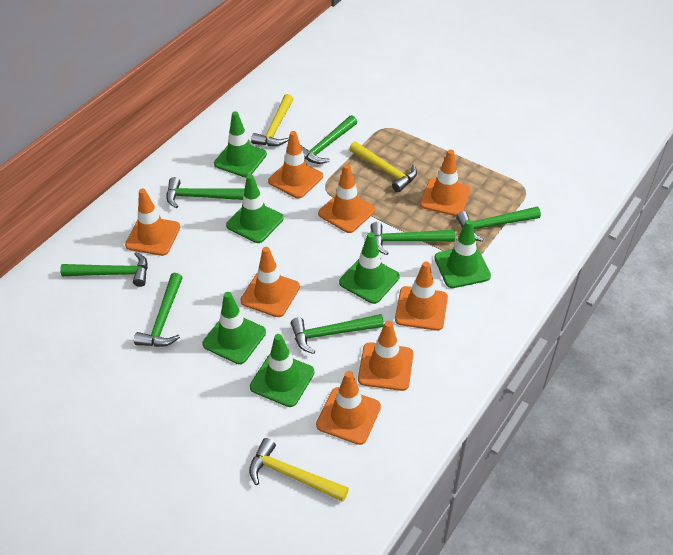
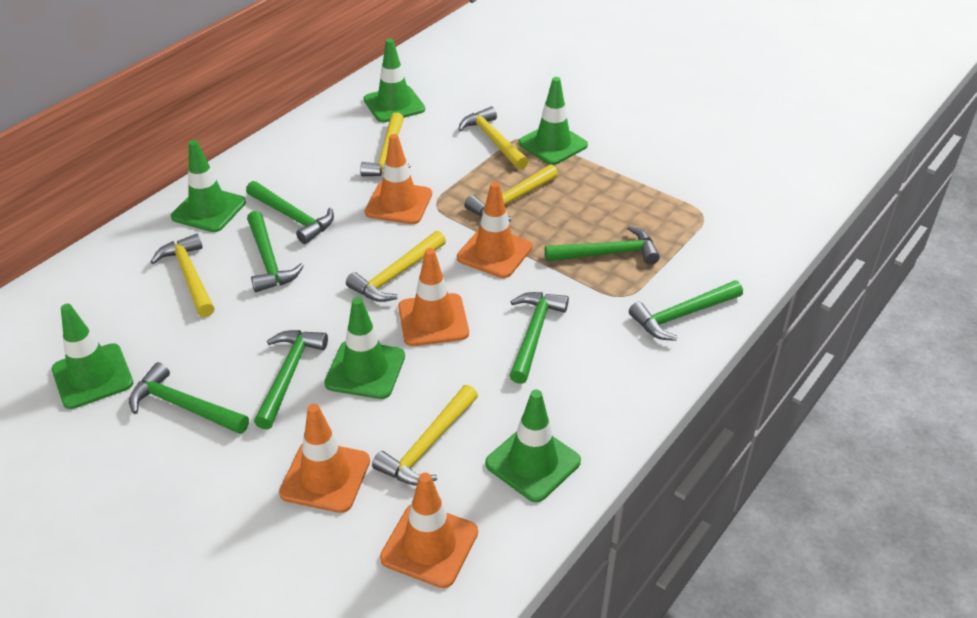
orange traffic cone: 8 -> 5
yellow hammer: 3 -> 6

